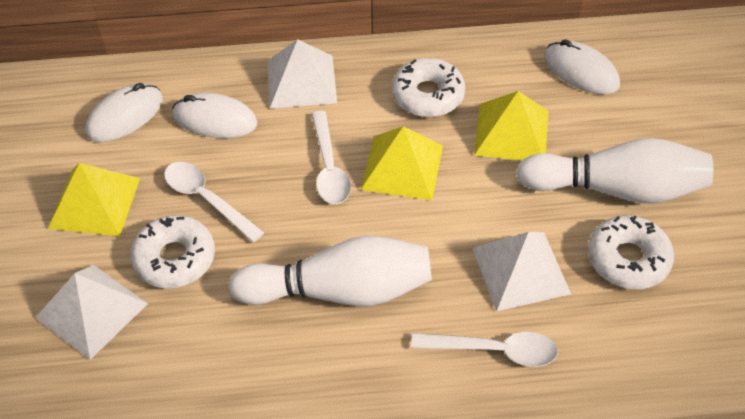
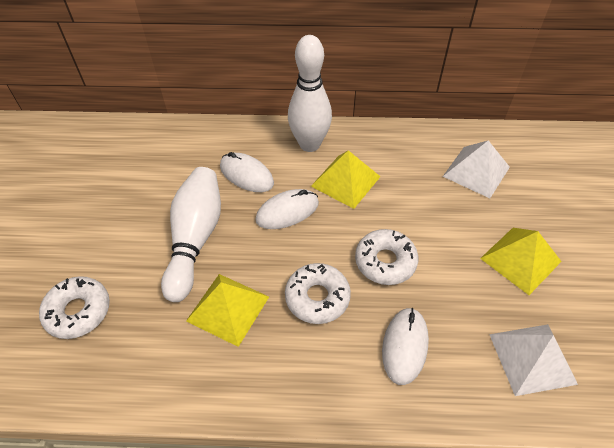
white pyramid: 3 -> 2
white spoon: 3 -> 0

